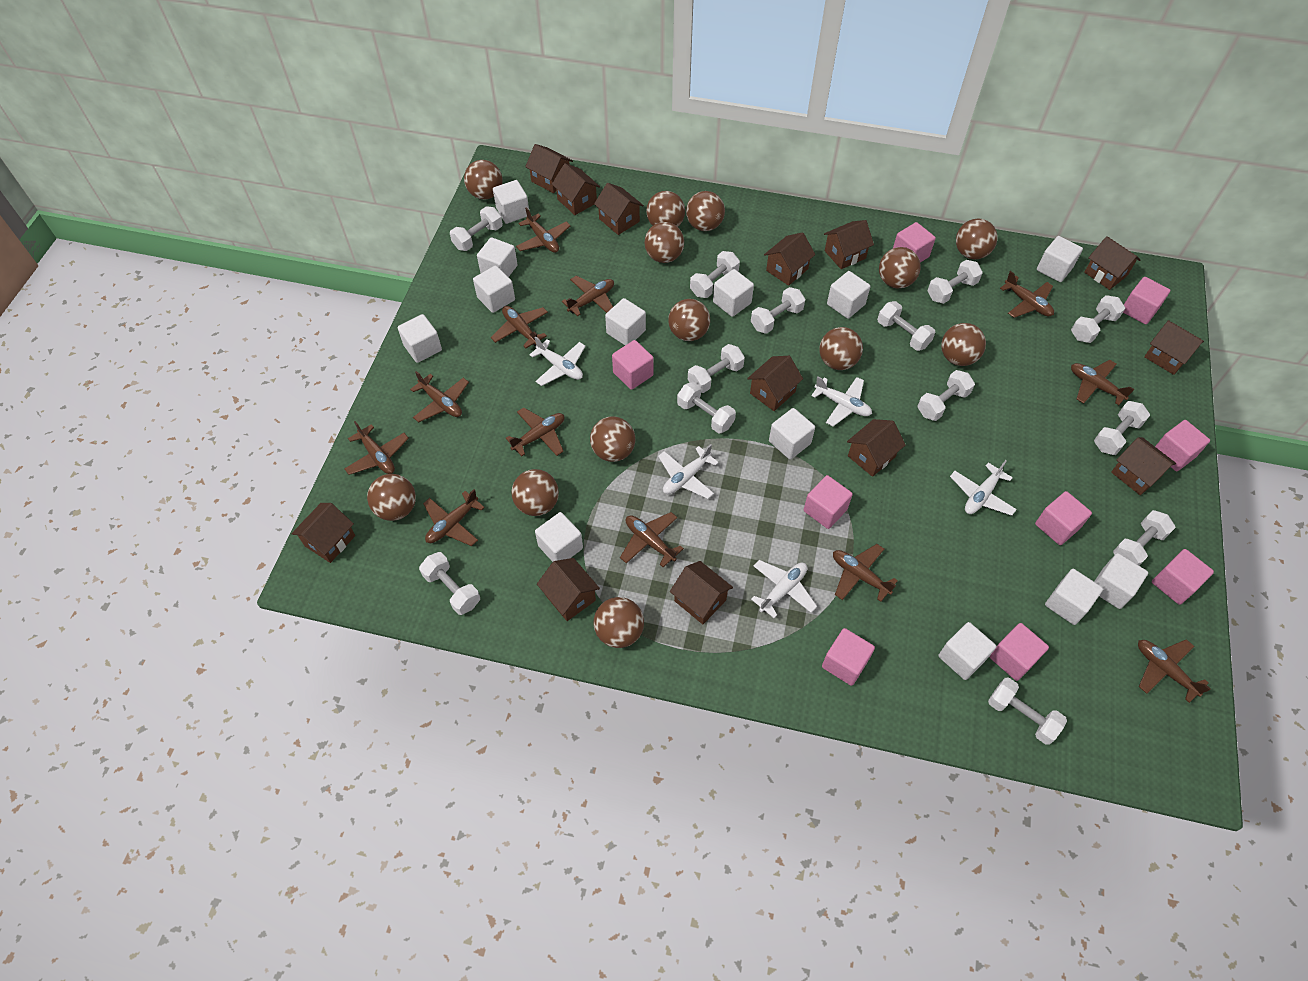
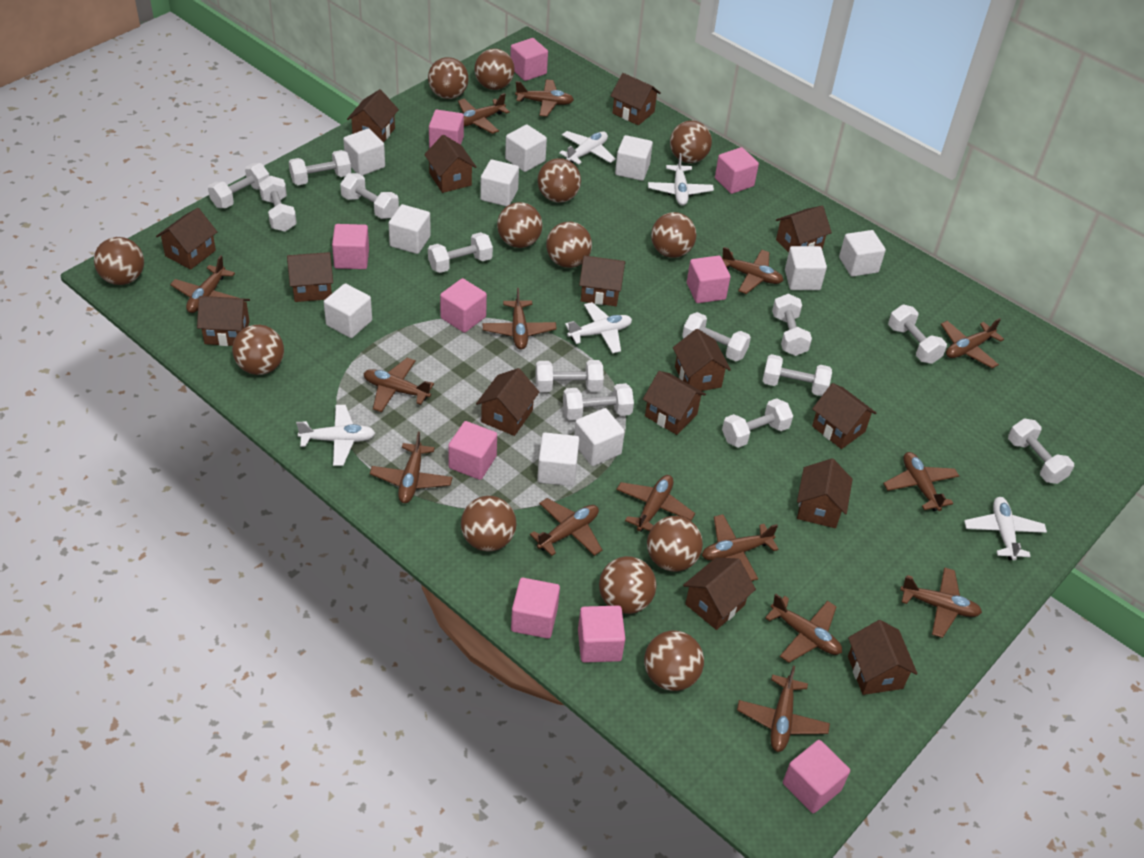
brown house: 13 -> 15
brown plane: 12 -> 15
pink cube: 9 -> 10
white cube: 13 -> 10

